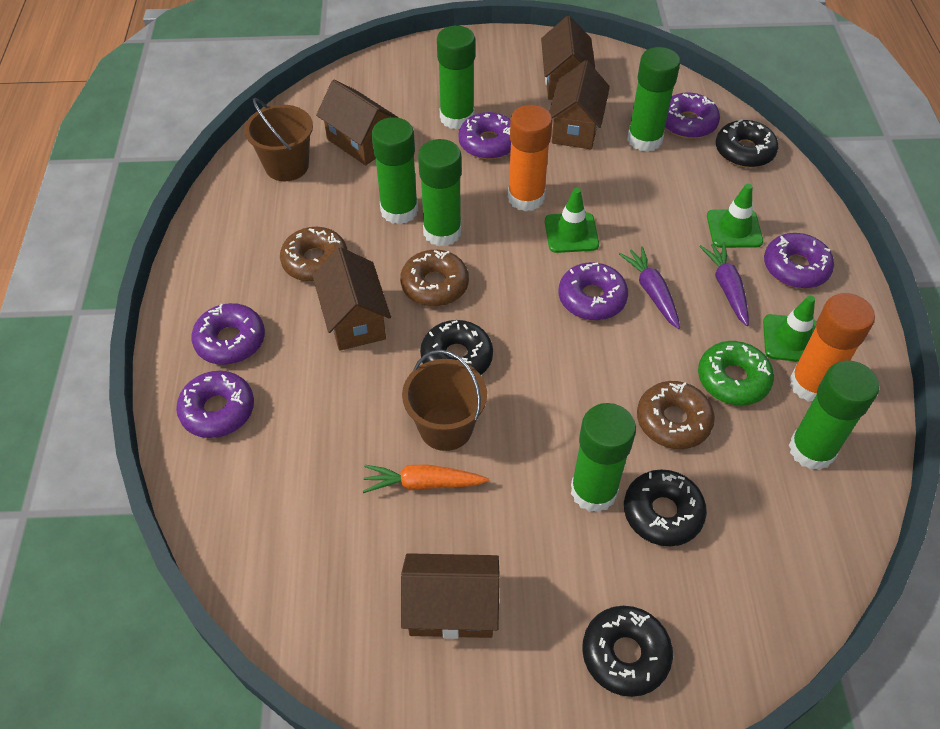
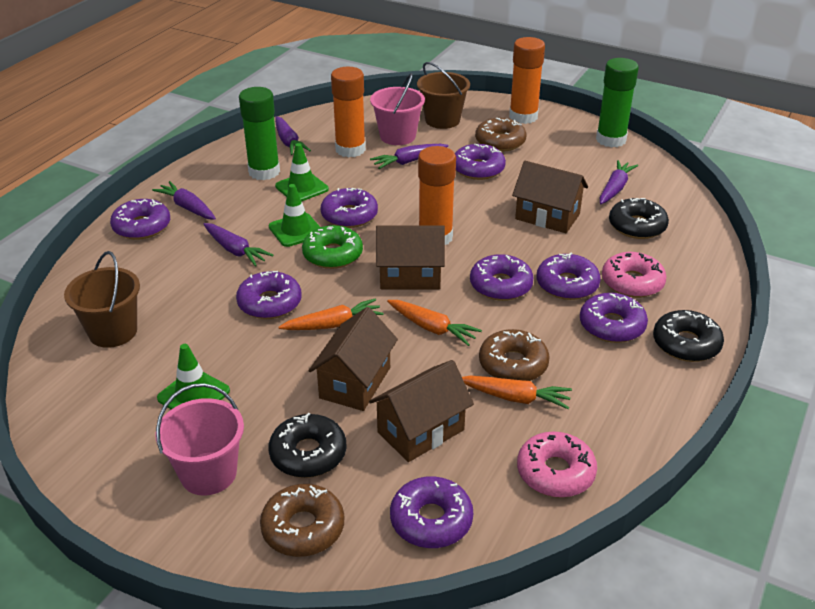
black donut: 4 -> 3
brown house: 5 -> 4
green glue stick: 6 -> 2
orange carrot: 1 -> 3
orange glue stick: 2 -> 3
pink bucket: 0 -> 2
pink donut: 0 -> 2
purple carrot: 2 -> 5
purple donut: 6 -> 8

